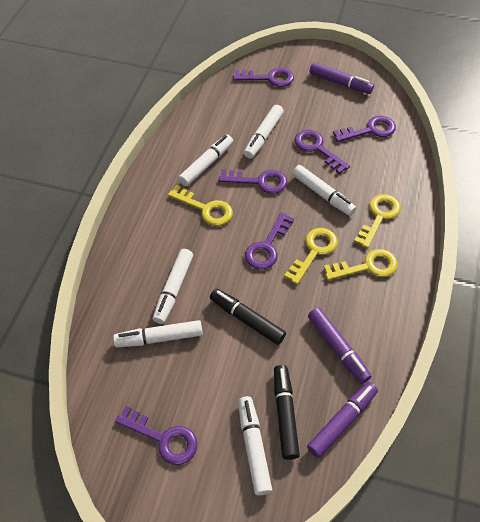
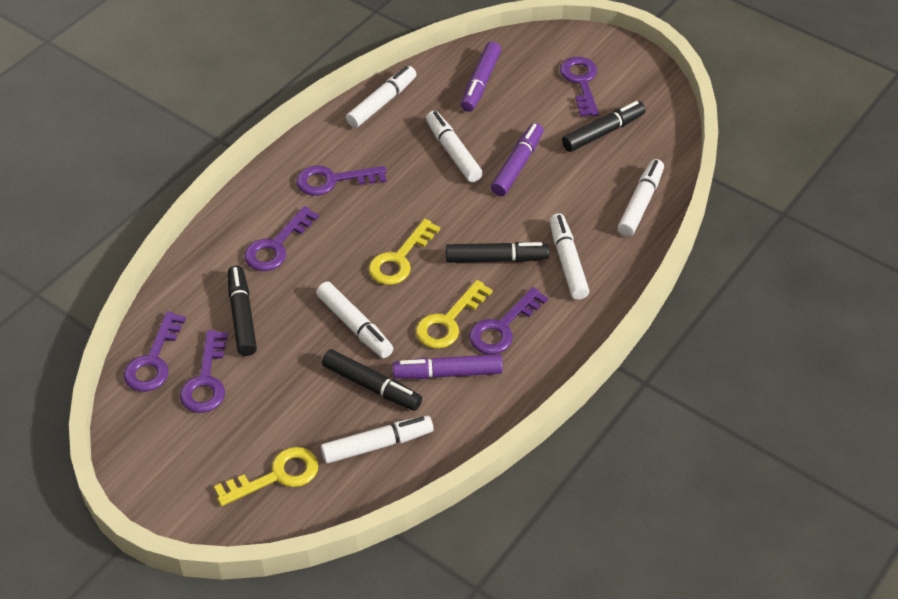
black marker: 2 -> 4
yellow key: 4 -> 3

